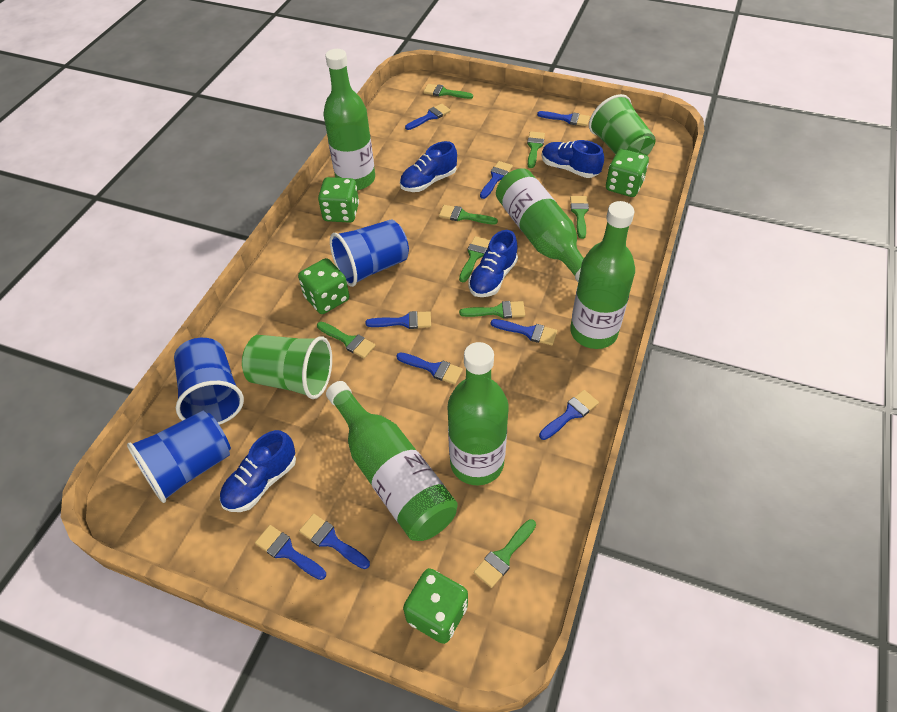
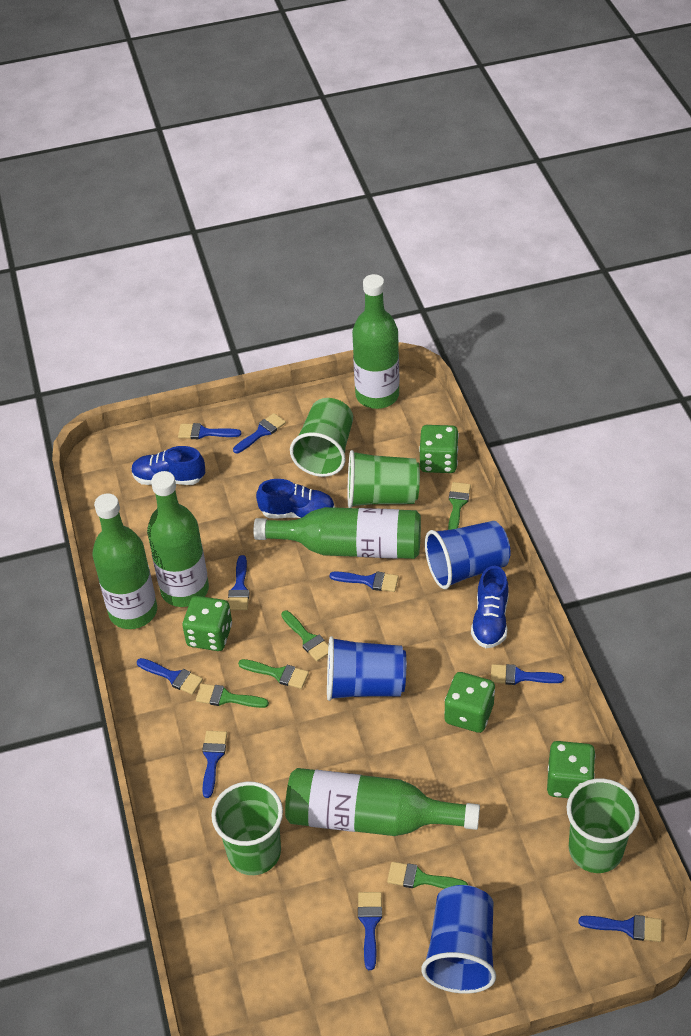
blue shoe: 4 -> 3
green brush: 8 -> 5
green cup: 2 -> 4

